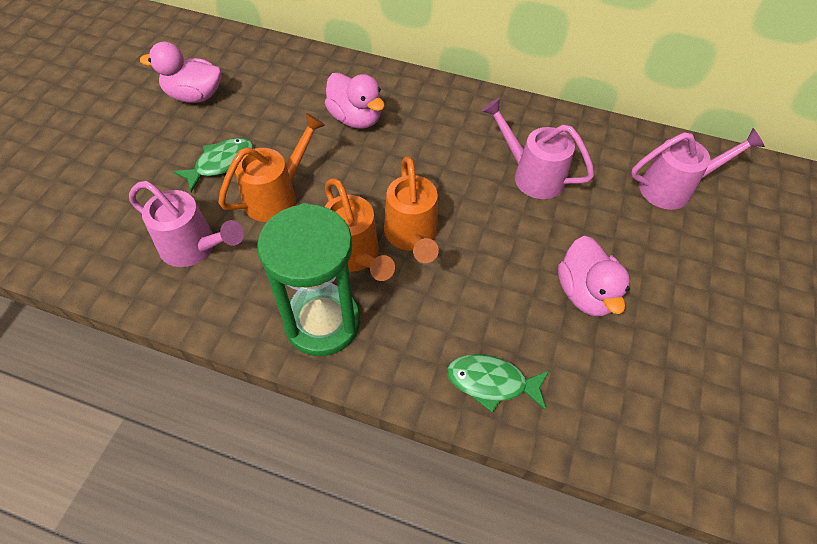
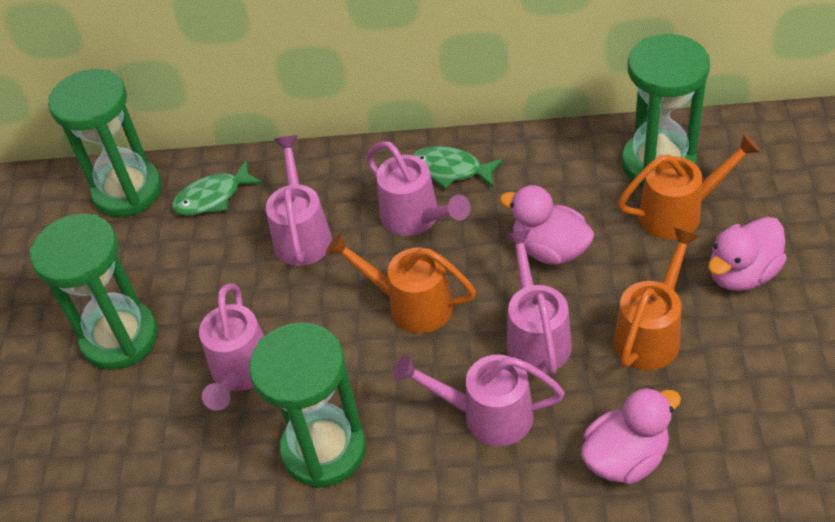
green hourglass: 1 -> 4
pink watering can: 3 -> 5

